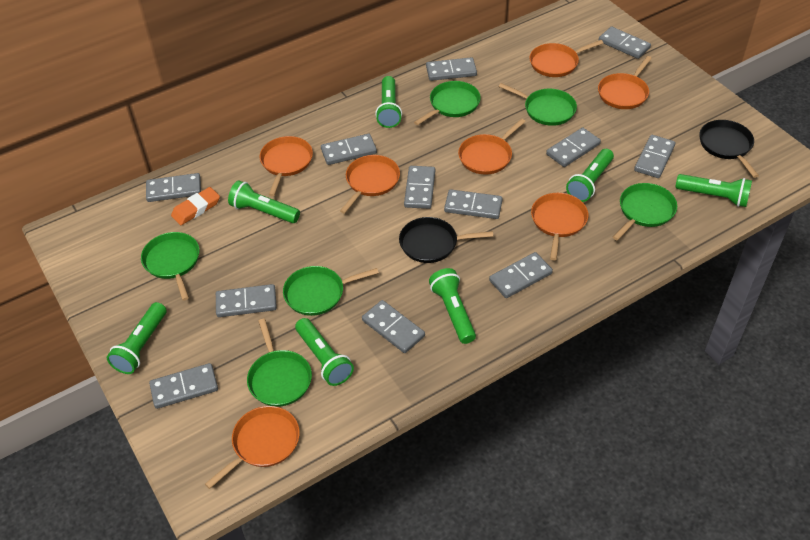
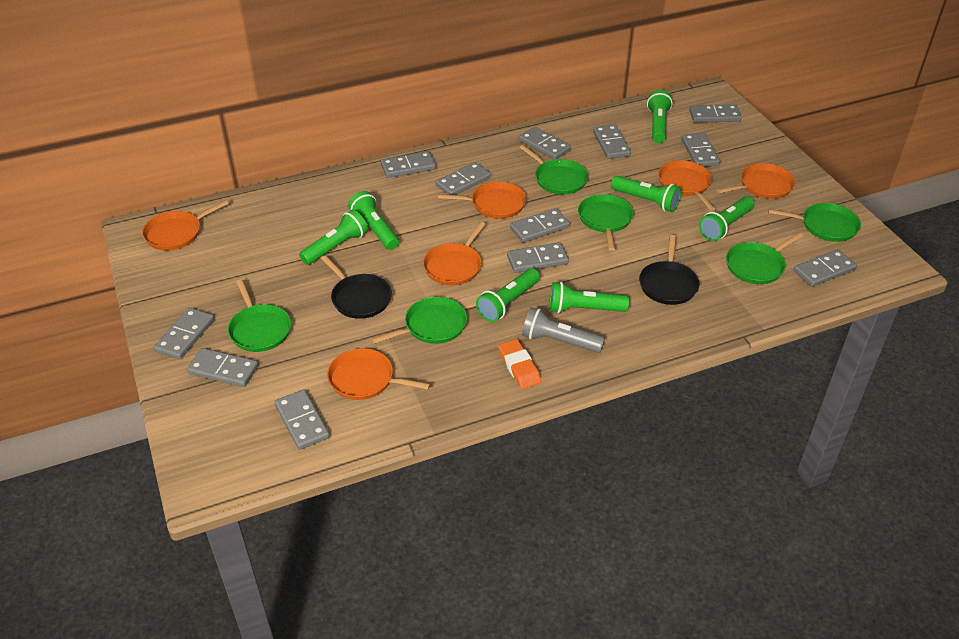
grey flashlight: 0 -> 1
orange pan: 7 -> 6

